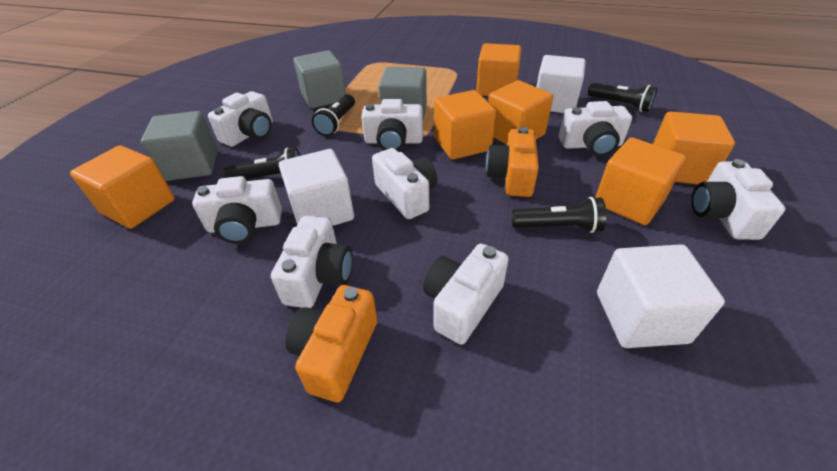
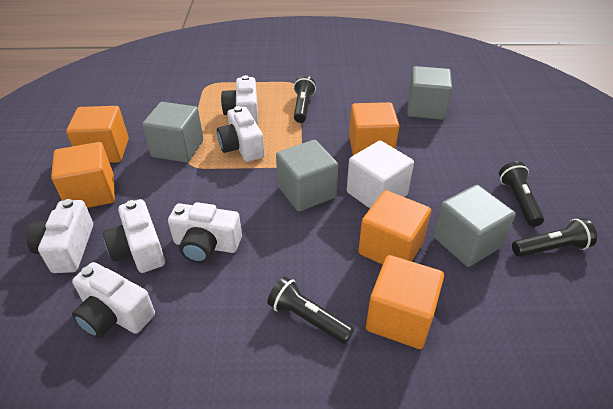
grey cube: 3 -> 4
orange camera: 2 -> 0
orange cube: 6 -> 5
white camera: 8 -> 6
white cube: 3 -> 1

